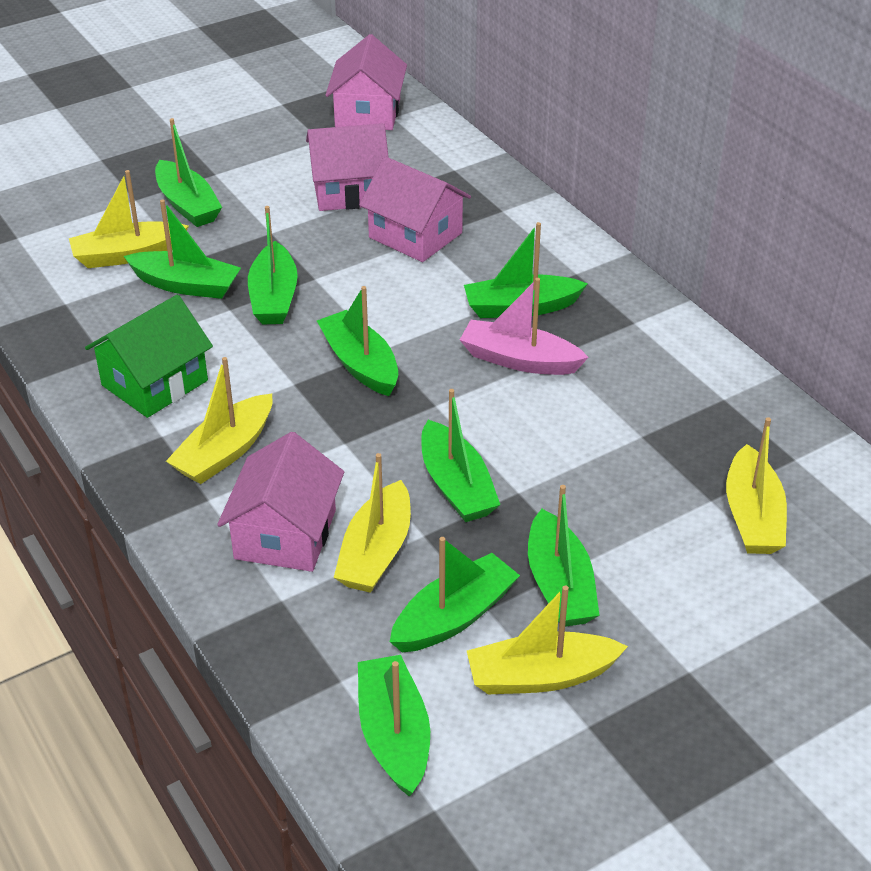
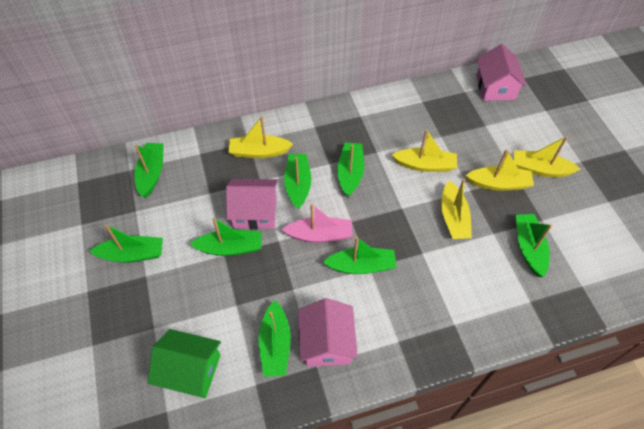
green boat: 9 -> 8
pink house: 4 -> 3

